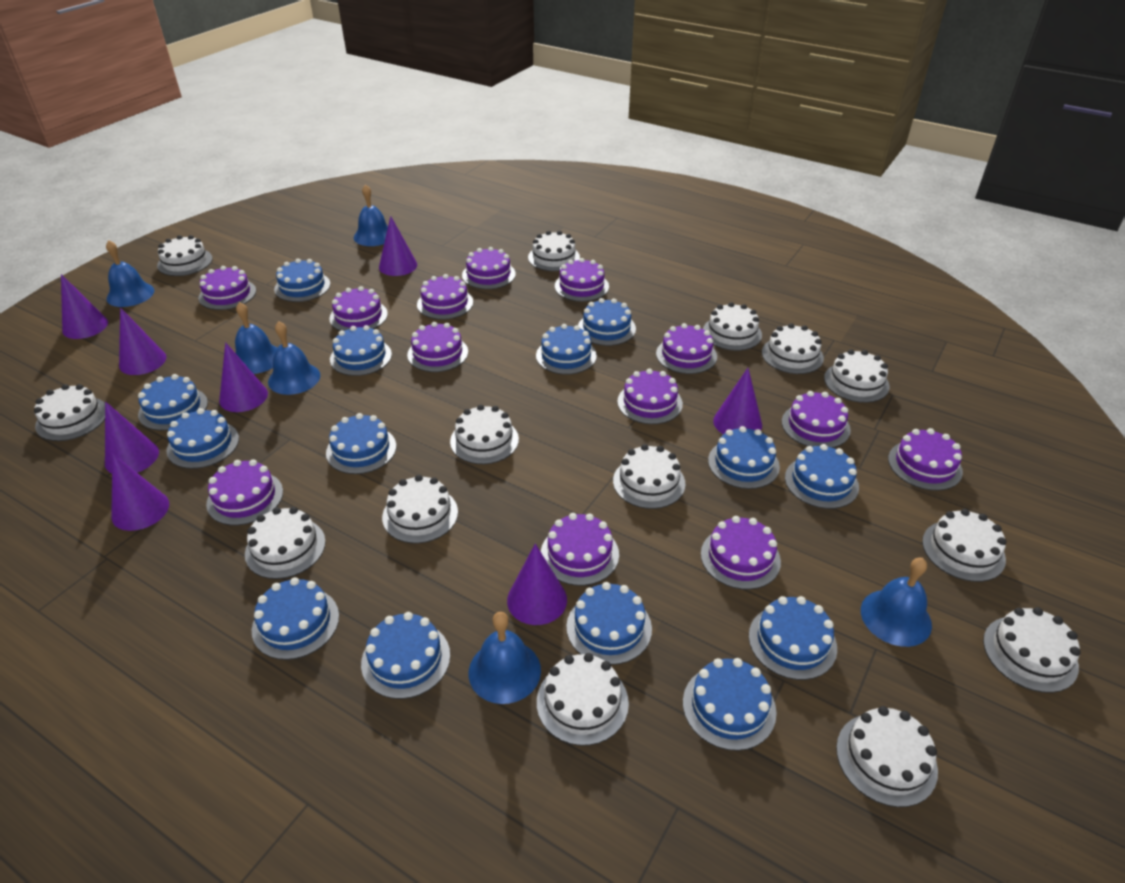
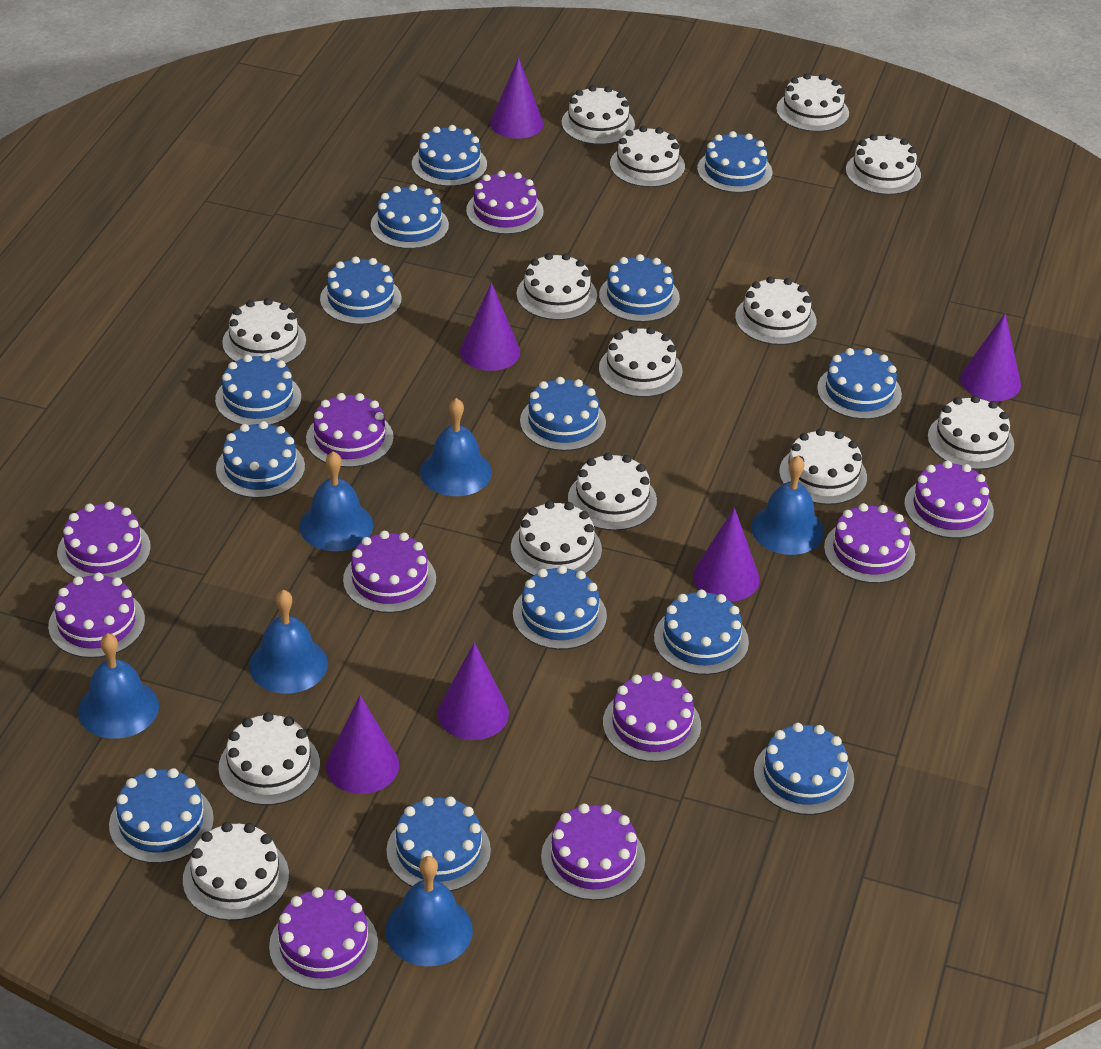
purple cake: 13 -> 10
purple cone: 8 -> 6

